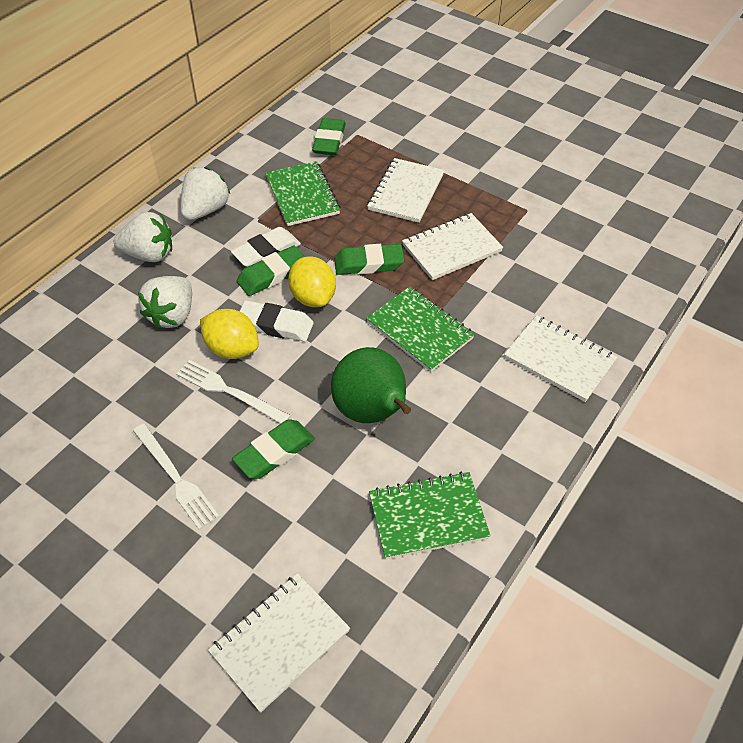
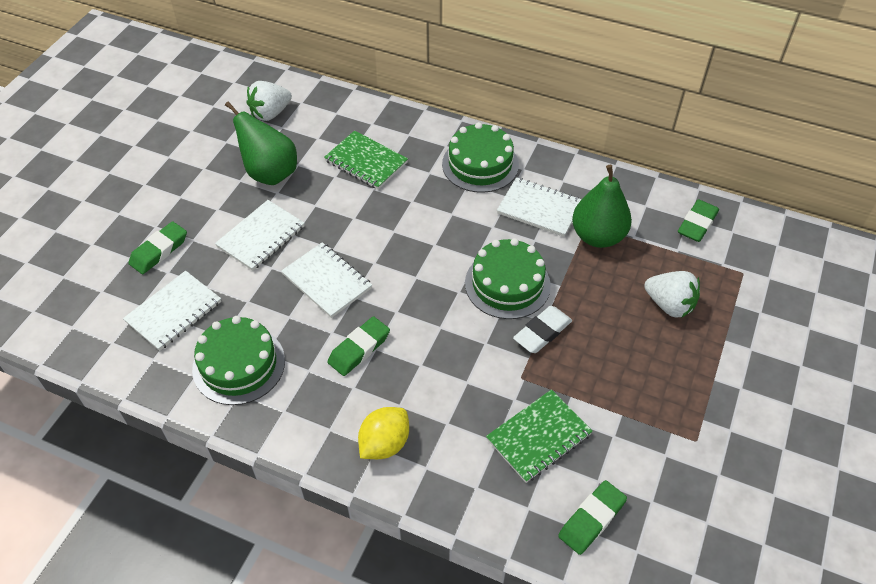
green cake: 0 -> 3
green notebook: 3 -> 2
green pear: 1 -> 2
white eraser: 2 -> 1
white fork: 2 -> 0
white strawberry: 3 -> 2
yellow lemon: 2 -> 1

